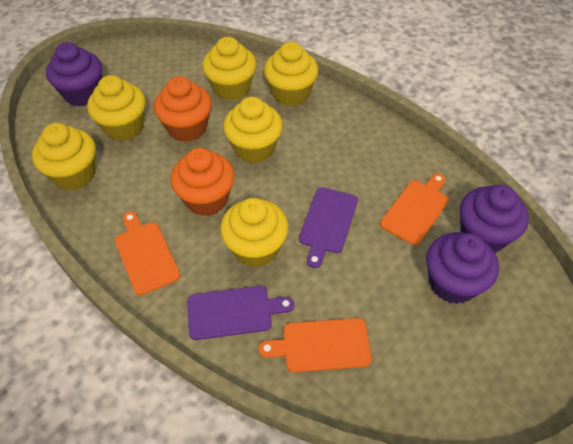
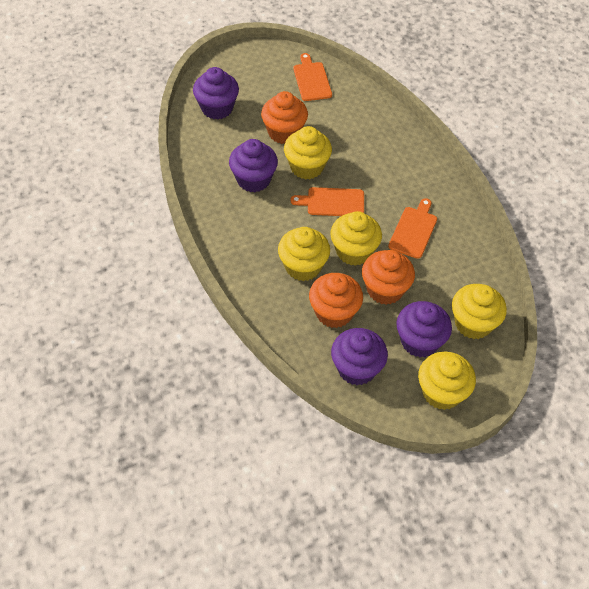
orange cupcake: 2 -> 3
purple cupcake: 3 -> 4
purple cutting board: 2 -> 0
yellow cupcake: 6 -> 5

